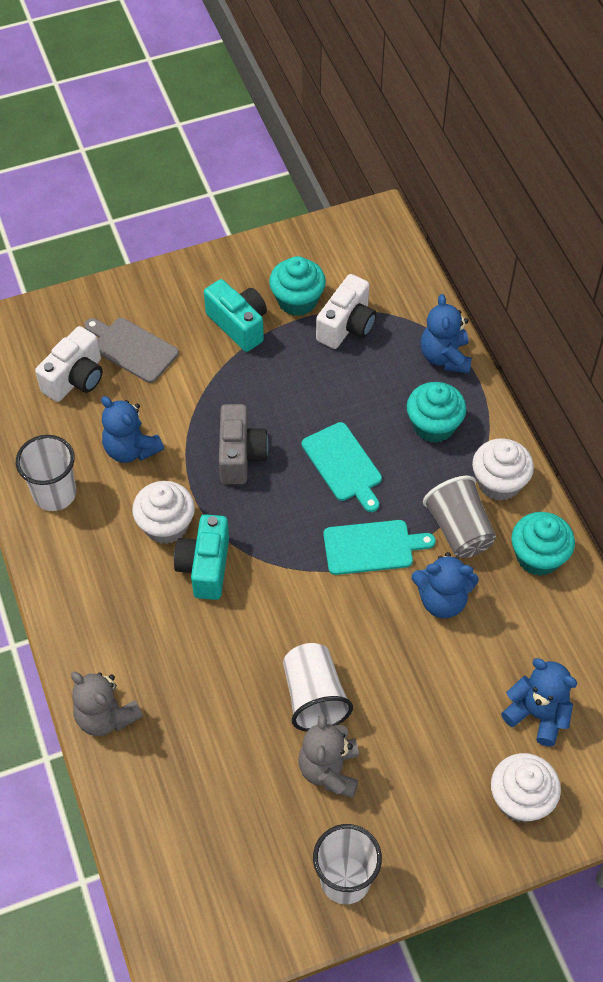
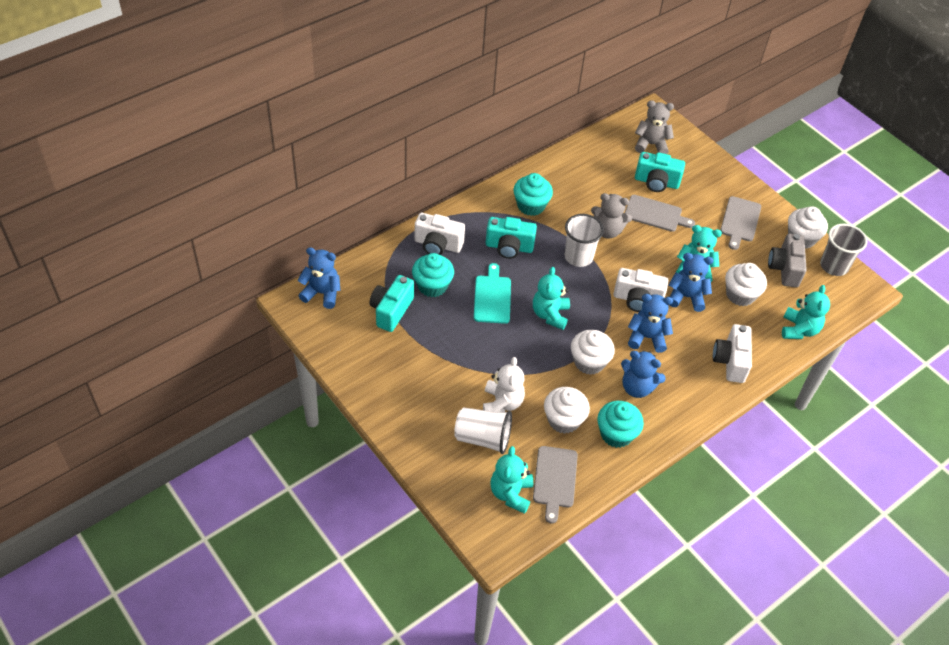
grey cutting board: 1 -> 3
turquoise camera: 2 -> 3
turquoise cutting board: 2 -> 1
turquoise teddy bear: 0 -> 4
white camera: 2 -> 3
white cup: 3 -> 2
white cupcake: 3 -> 4
white teddy bear: 0 -> 1

